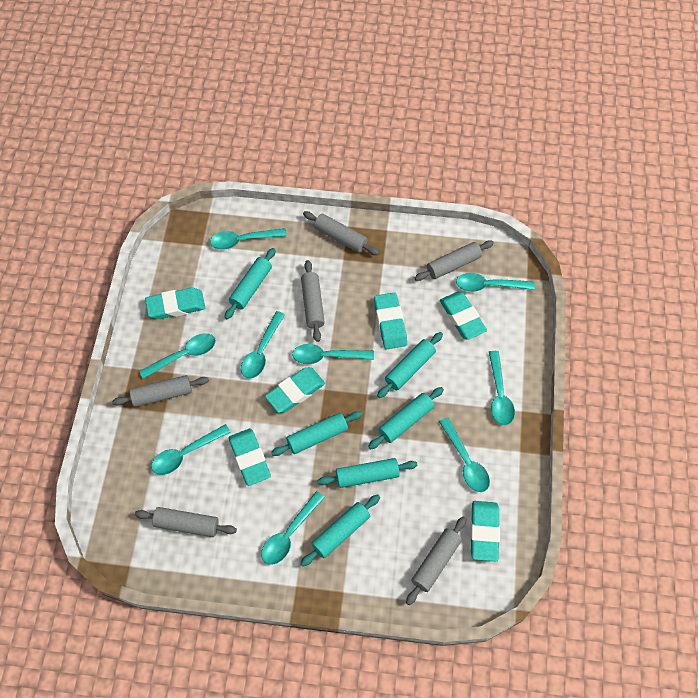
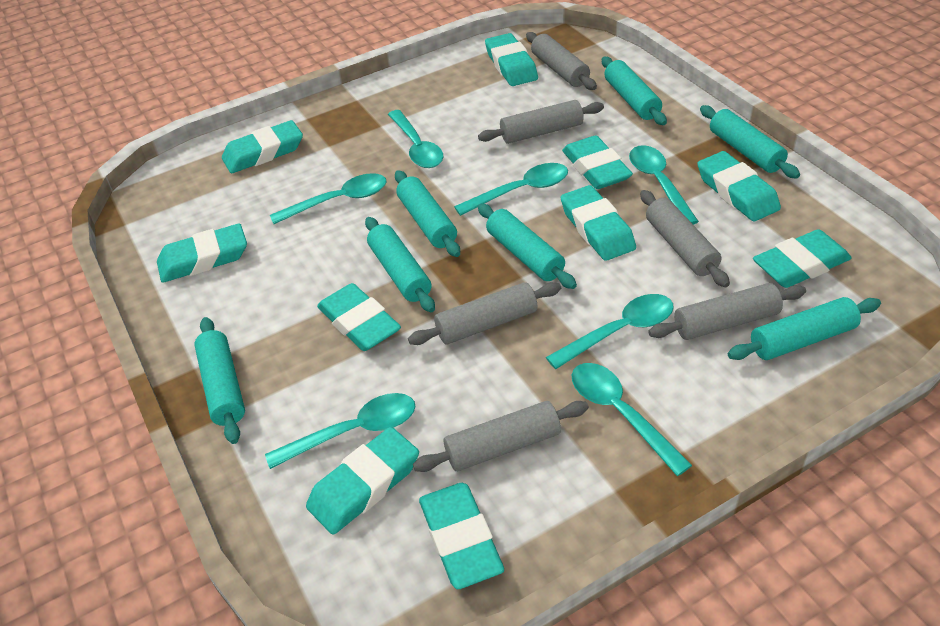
turquoise eraser: 6 -> 10
turquoise rolling pin: 6 -> 7
turquoise spoon: 9 -> 7

